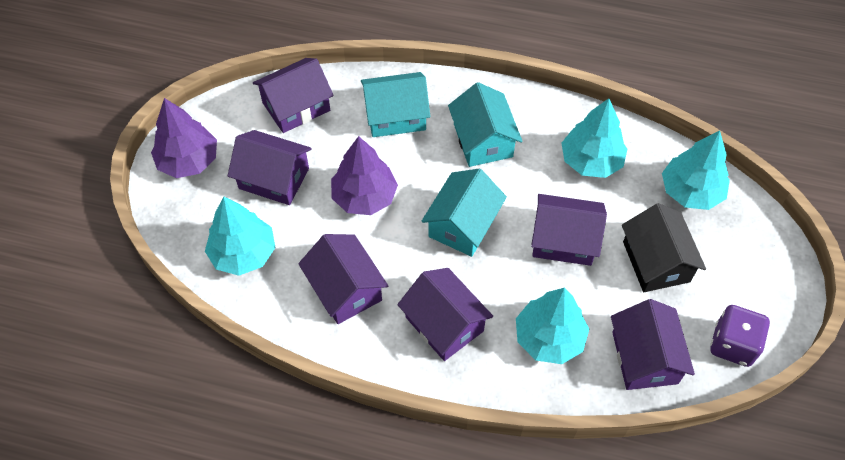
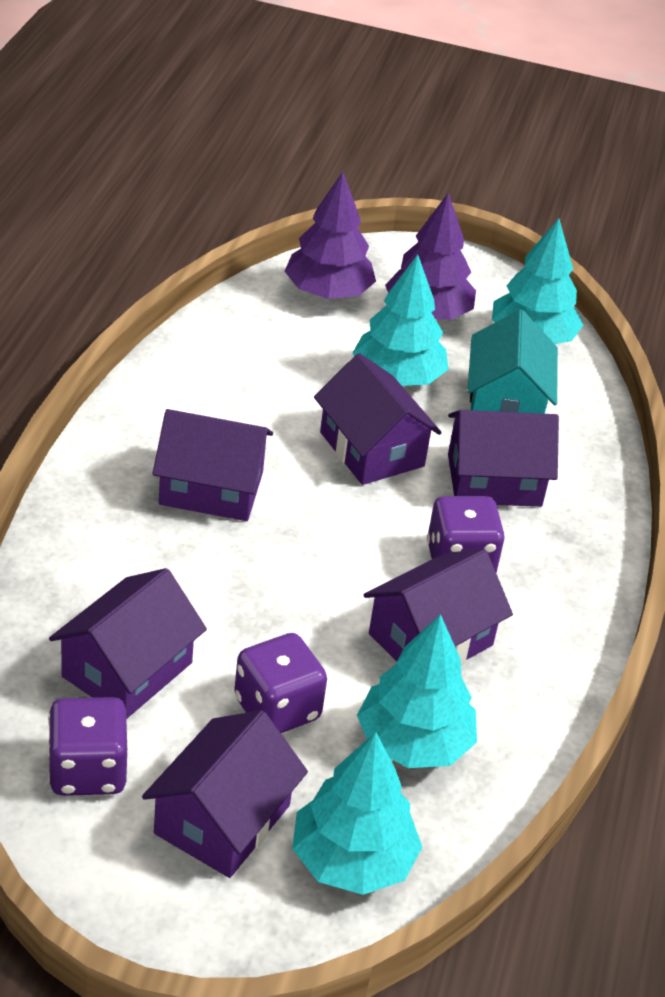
black house: 1 -> 0
purple dice: 1 -> 3
turquoise house: 3 -> 1

